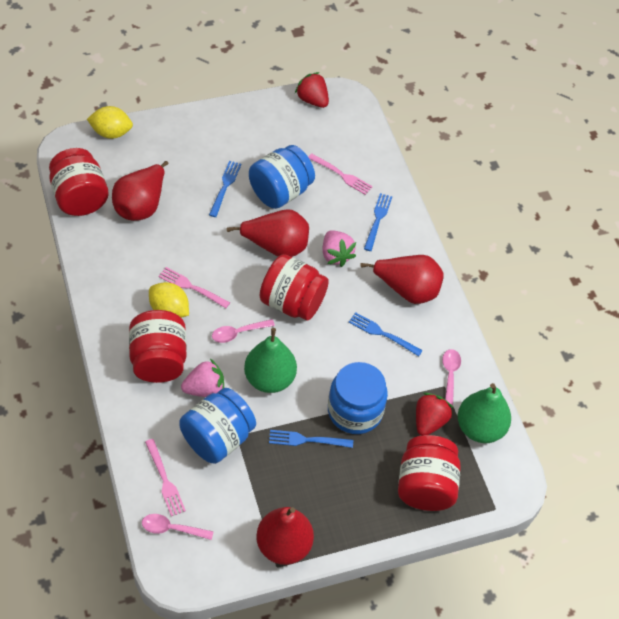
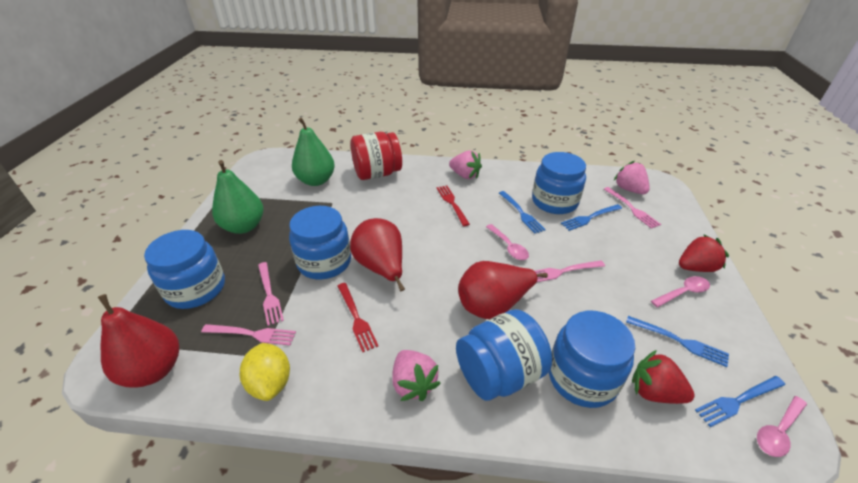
blue jar: 3 -> 5
pink fork: 3 -> 4
pink strawberry: 2 -> 3
red fork: 0 -> 2
red jar: 4 -> 1
red pear: 4 -> 3
yellow lemon: 2 -> 1

